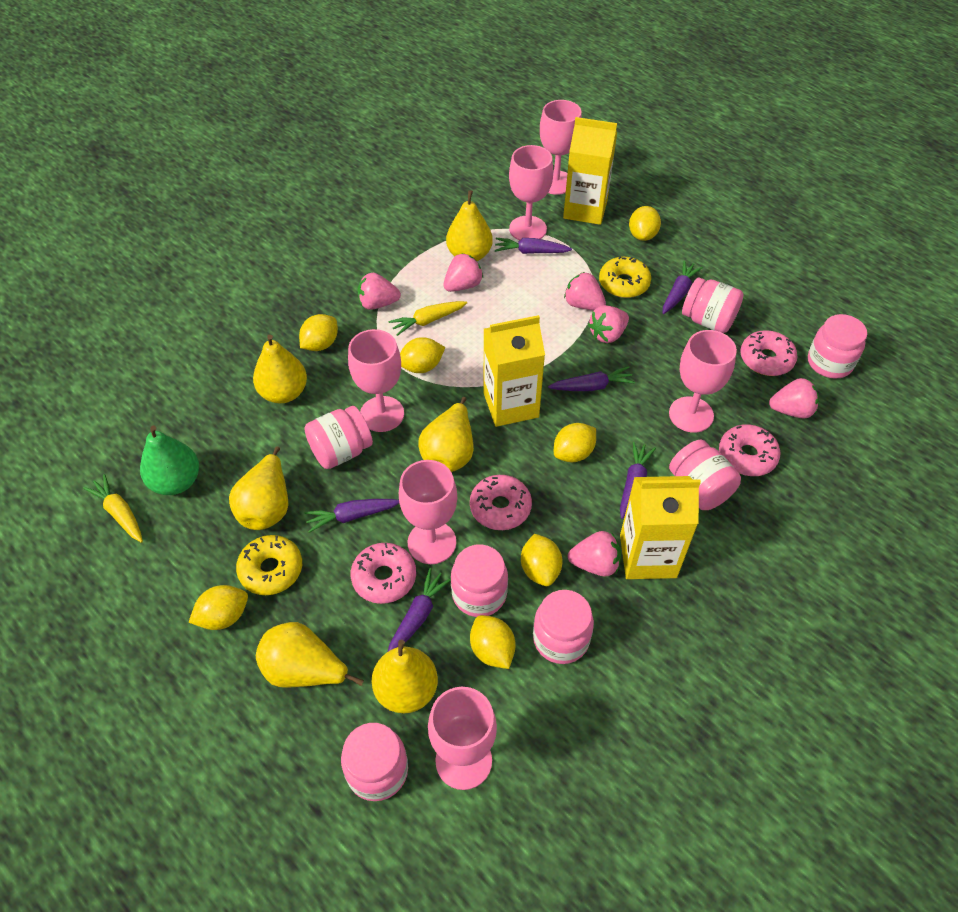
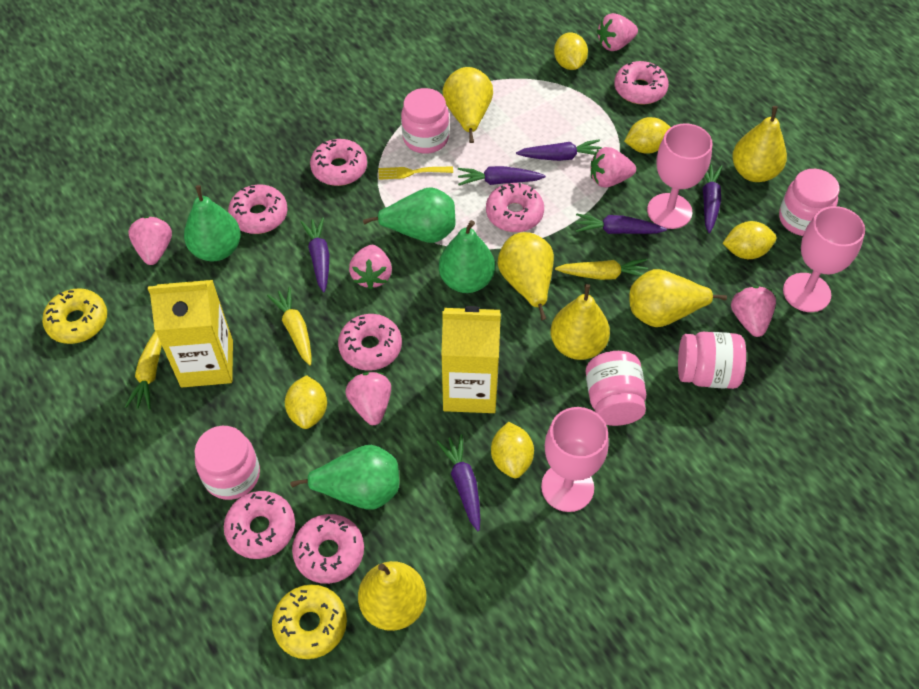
green pear: 1 -> 4
pink donut: 4 -> 7
pink goblet: 6 -> 3
pink jar: 7 -> 5
yellow carrot: 2 -> 3
yellow carton: 3 -> 2
yellow fork: 0 -> 1
yellow lemon: 7 -> 5

